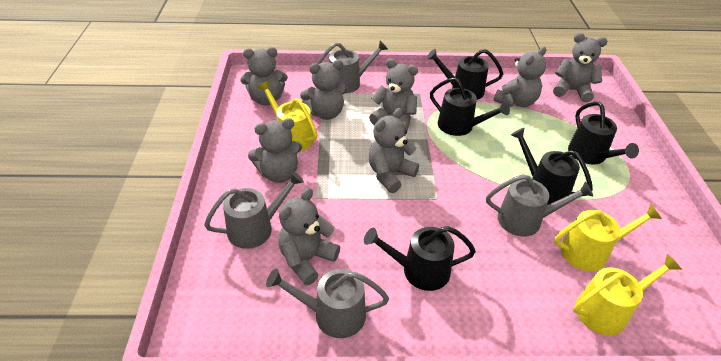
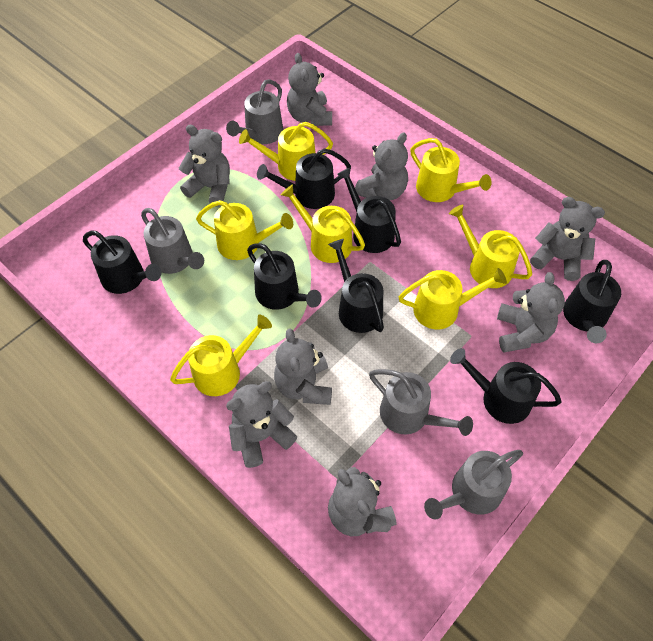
black watering can: 5 -> 7
yellow watering can: 3 -> 7

